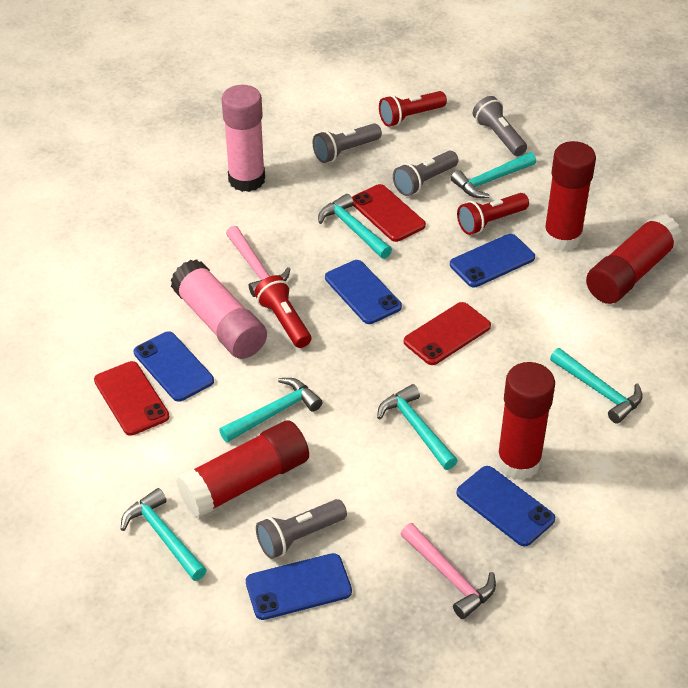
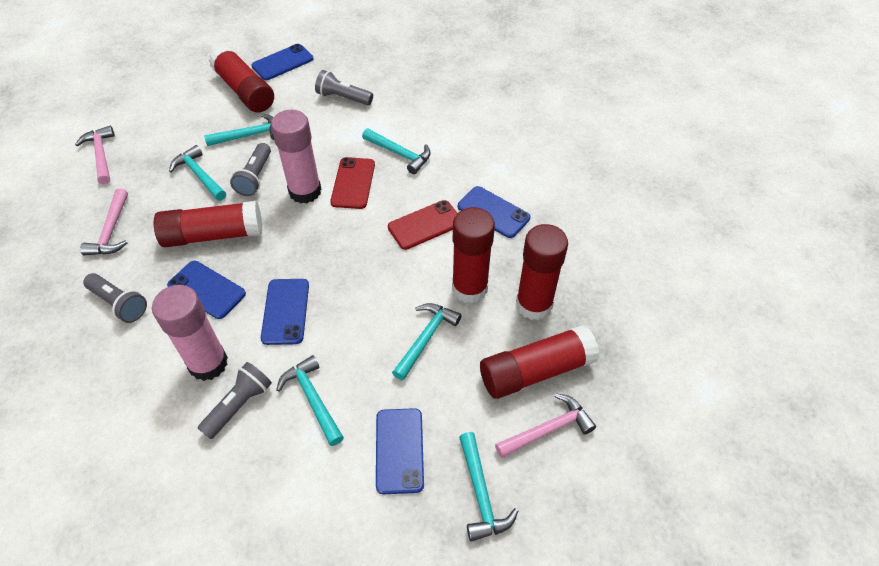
pink hammer: 2 -> 3
red flashlight: 3 -> 0
red glue stick: 4 -> 5
red phone: 3 -> 2

